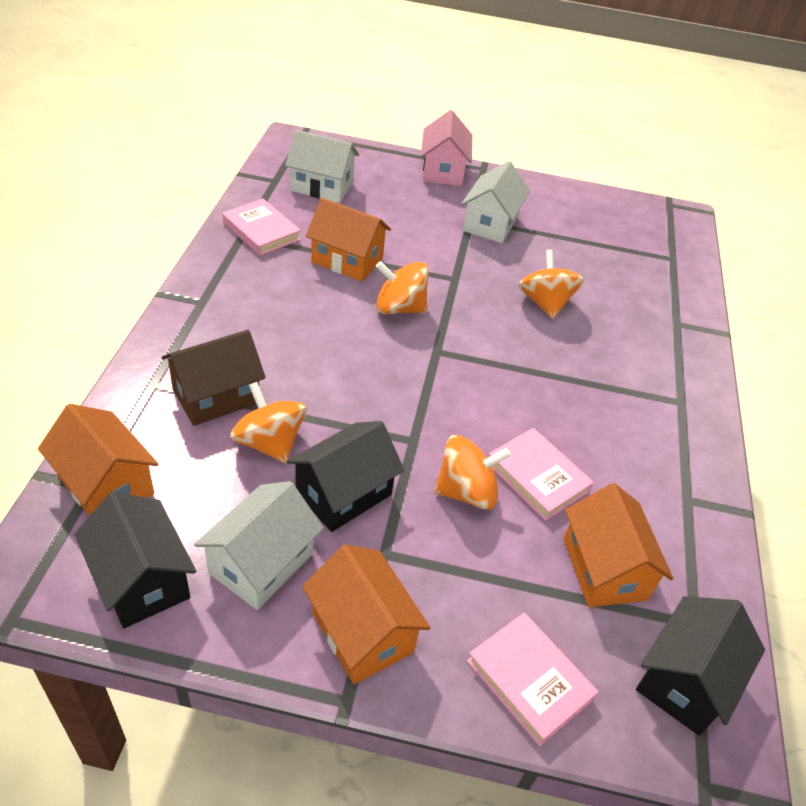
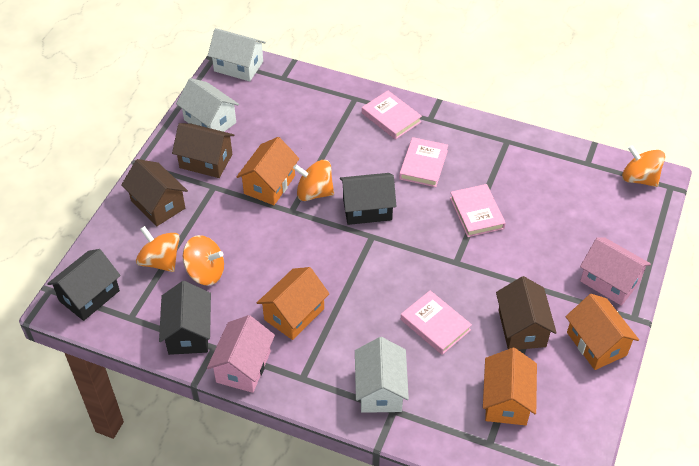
brown house: 1 -> 3
pink book: 3 -> 4
pink house: 1 -> 2

